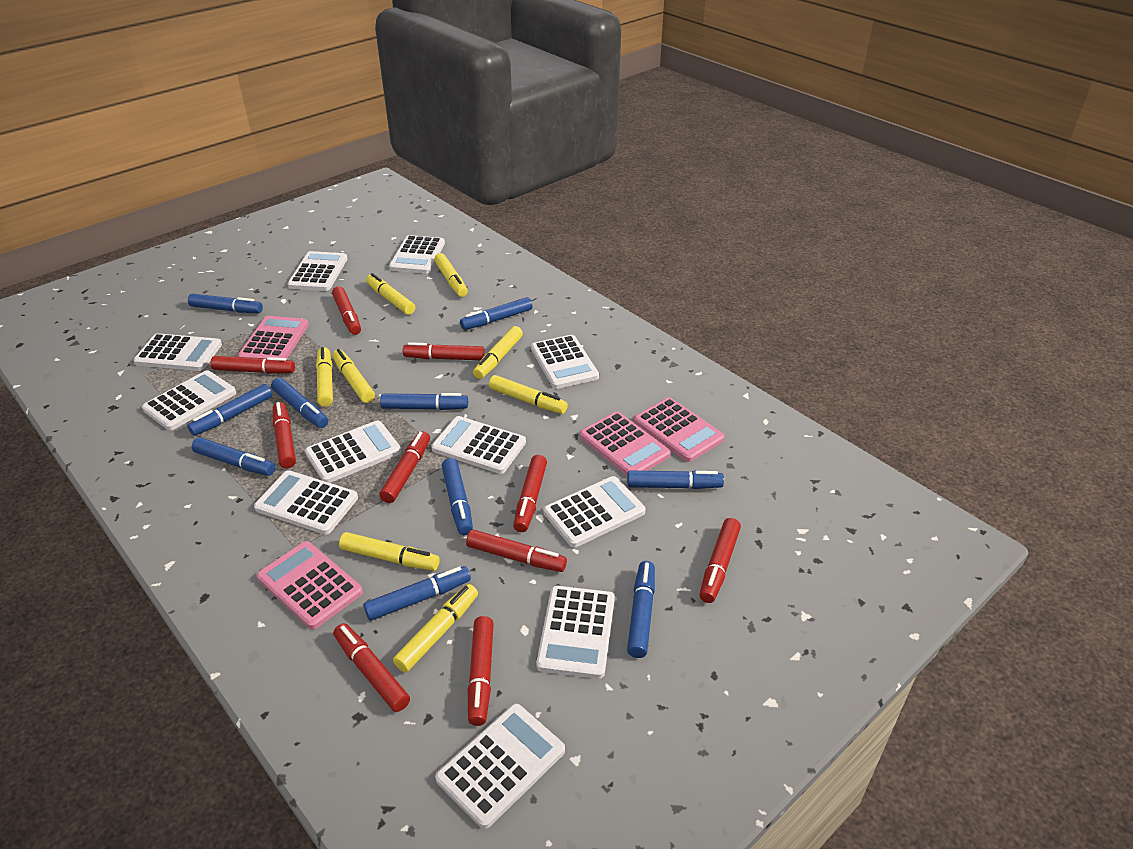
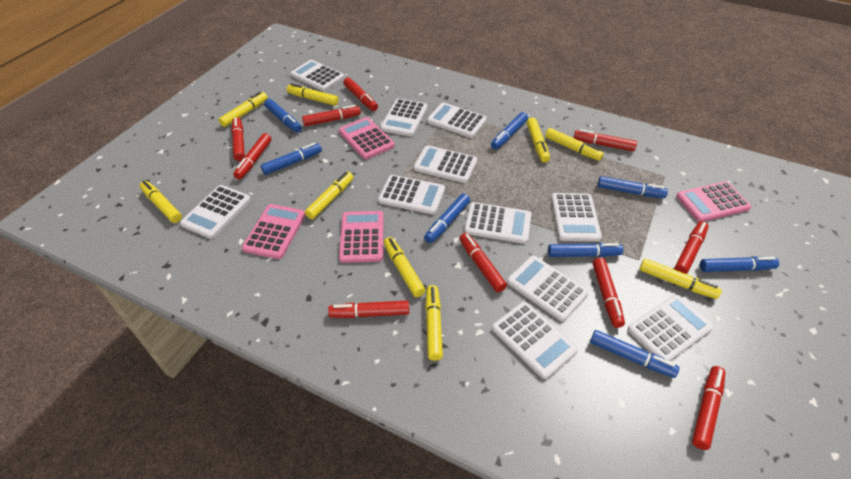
blue marker: 10 -> 8
yellow marker: 8 -> 9

